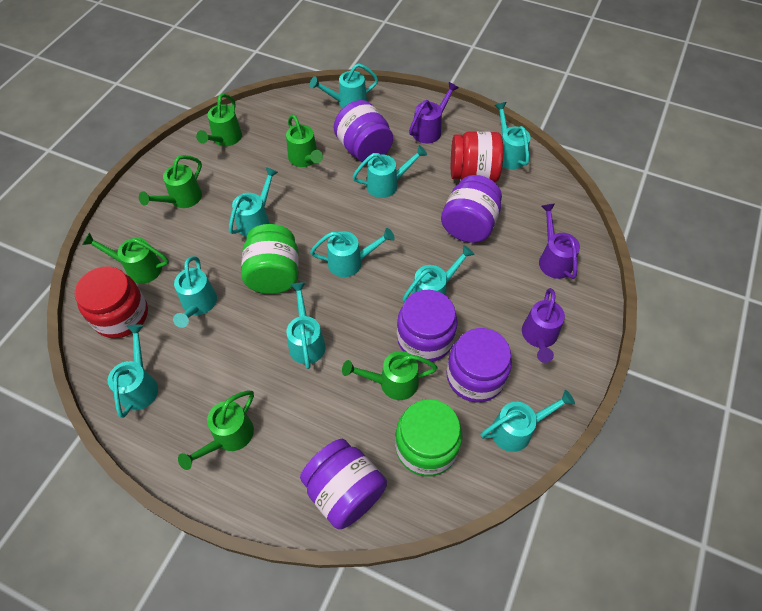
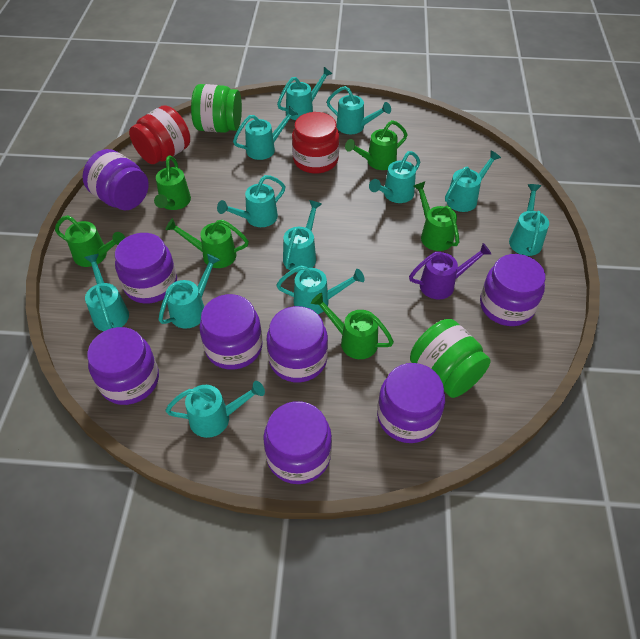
purple jar: 5 -> 8
purple watering can: 3 -> 1
turquoise watering can: 10 -> 12

